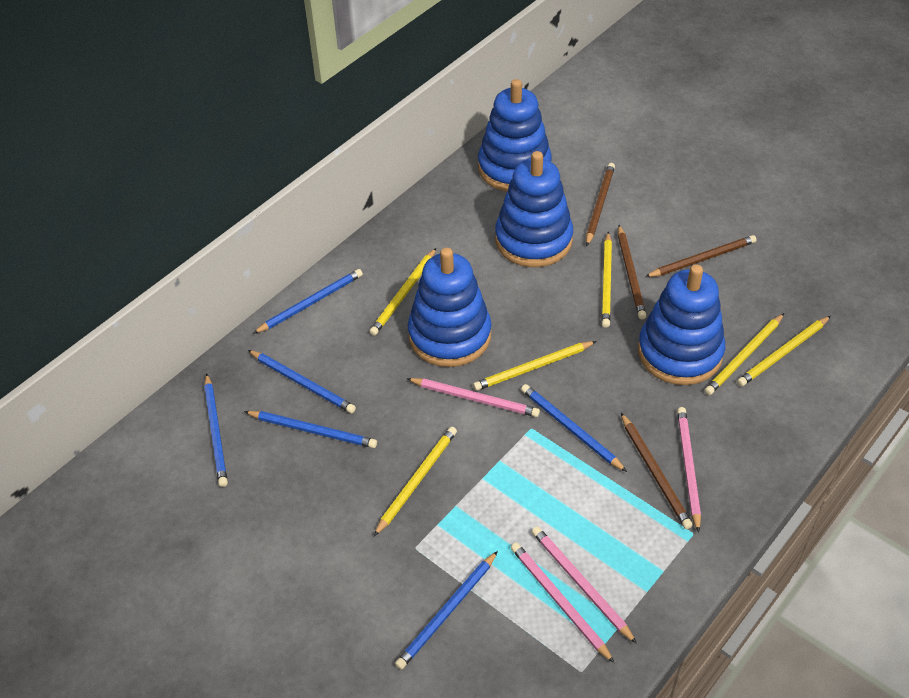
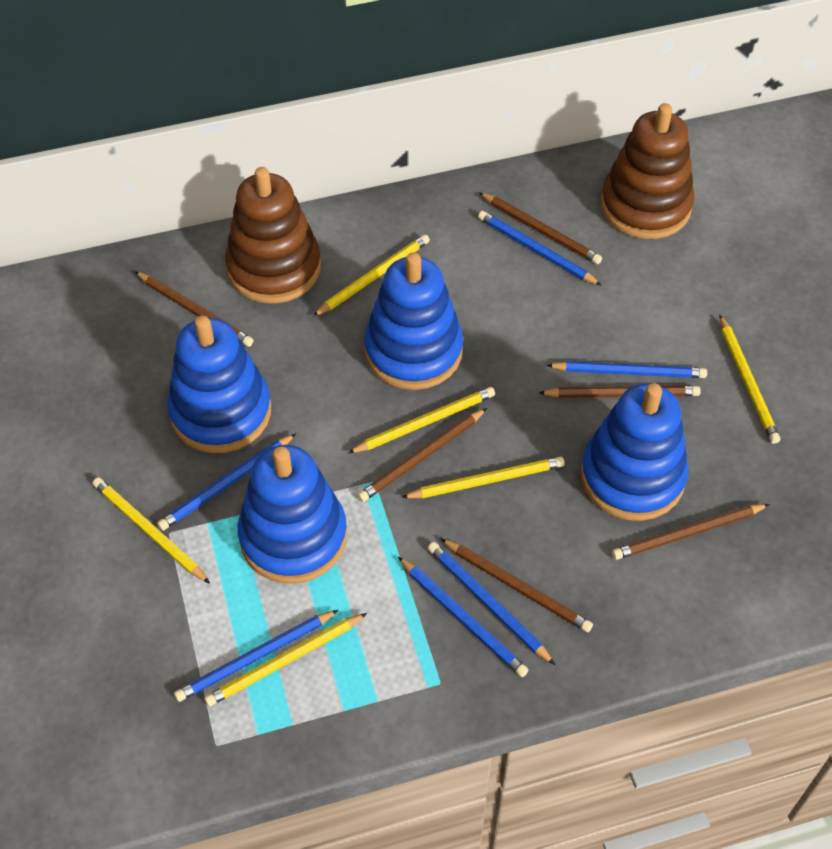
brown pencil: 4 -> 6
brown stacking toy: 0 -> 2
pink pencil: 4 -> 0

